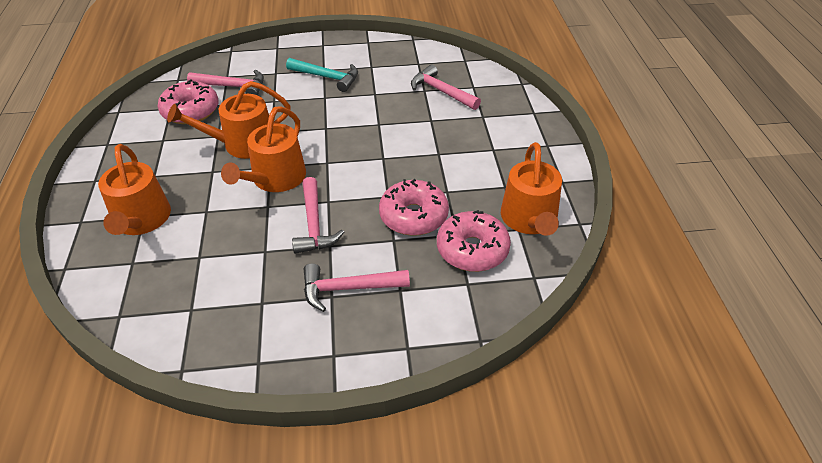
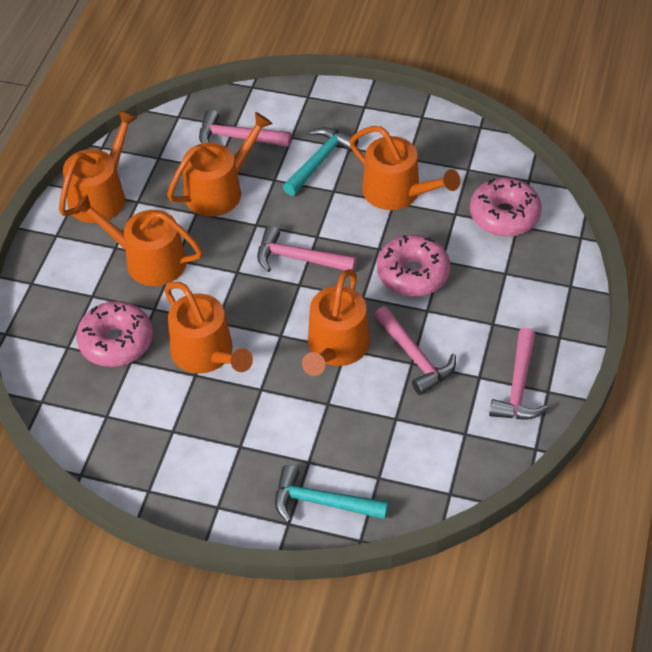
orange watering can: 4 -> 6
turquoise hammer: 1 -> 2

